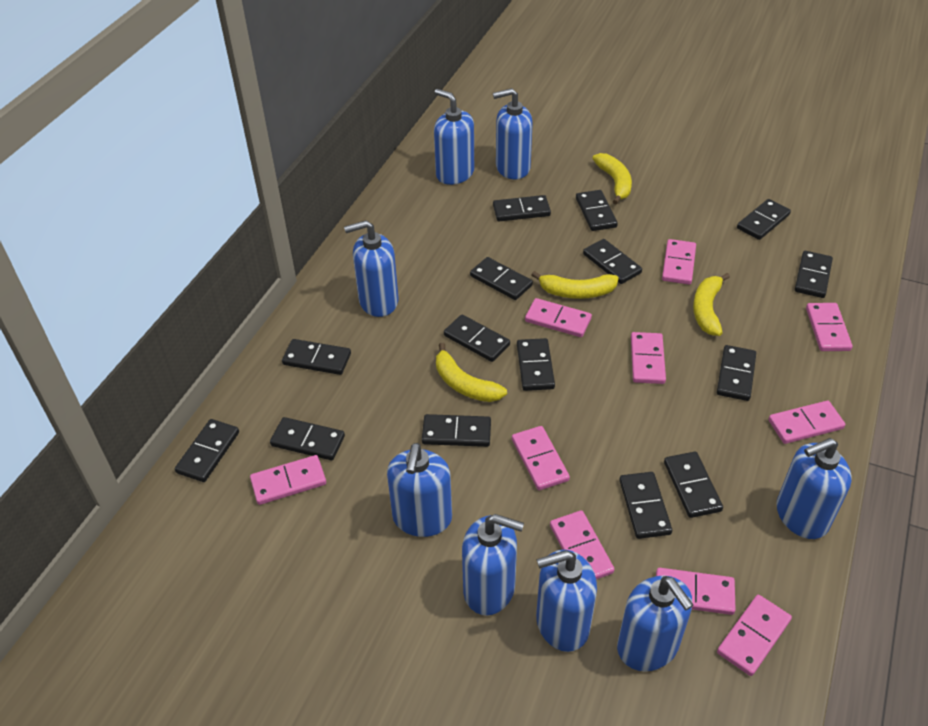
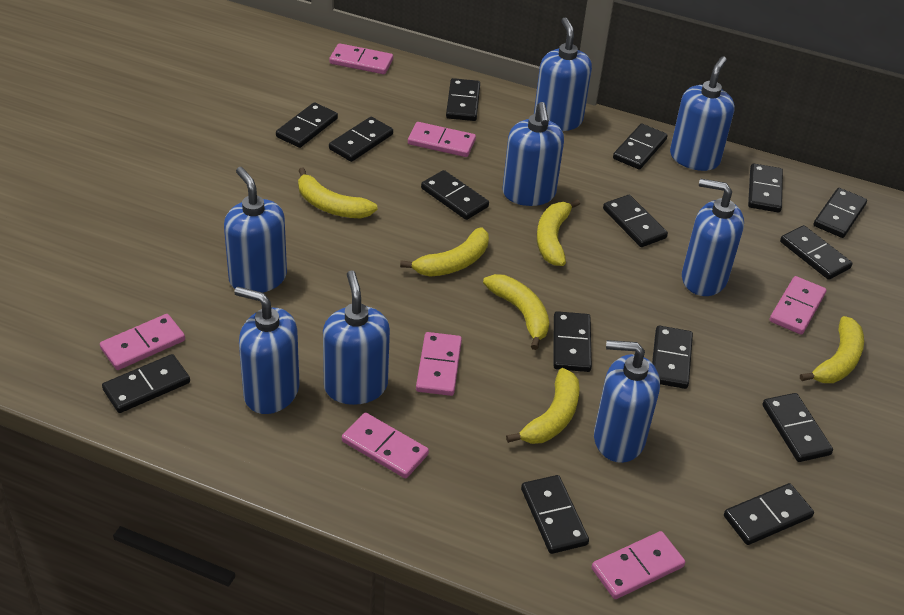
pink domino: 10 -> 7
yellow banana: 4 -> 6

